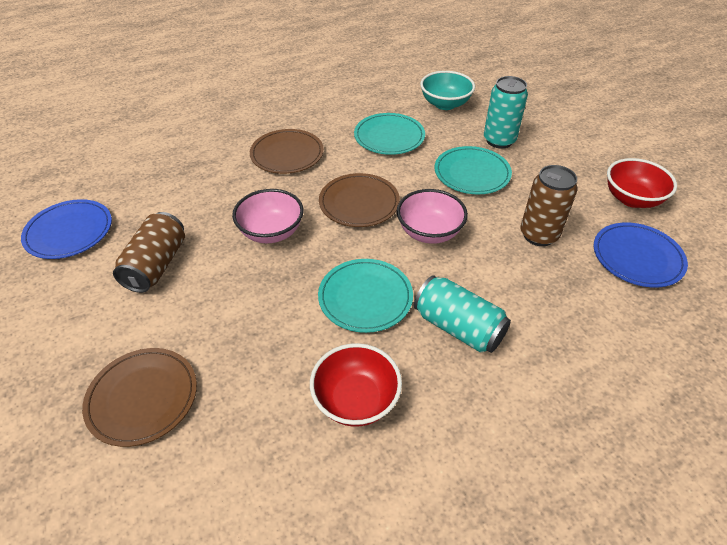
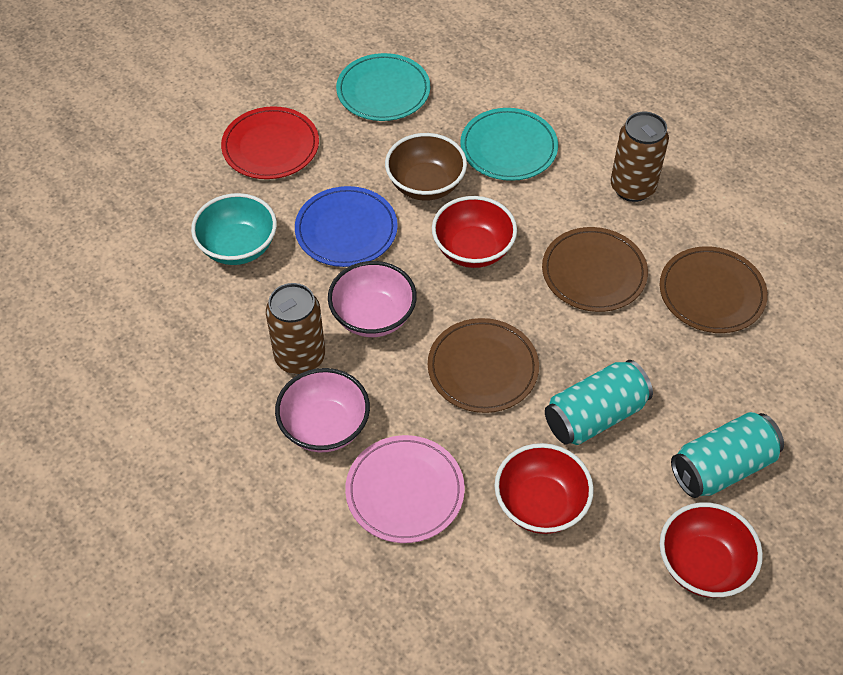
blue plate: 2 -> 1
brown bowl: 0 -> 1
pink plate: 0 -> 1
red bowl: 2 -> 3
red plate: 0 -> 1
turquoise plate: 3 -> 2

